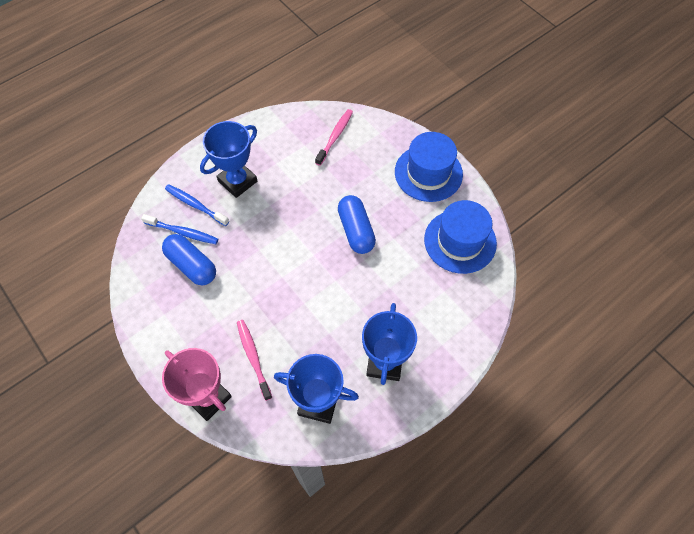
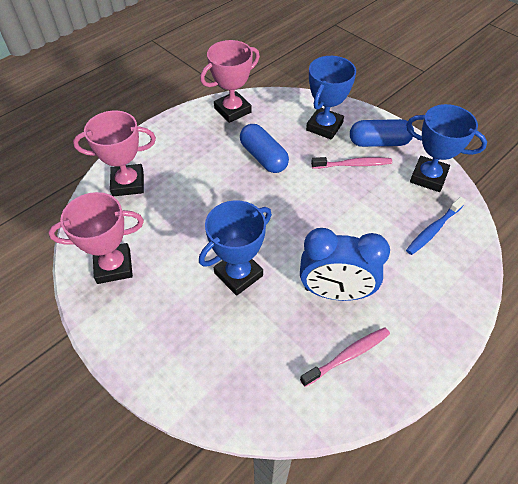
blue clock: 0 -> 1
blue hat: 2 -> 0
blue toothbrush: 2 -> 1
pink trophy: 1 -> 3

